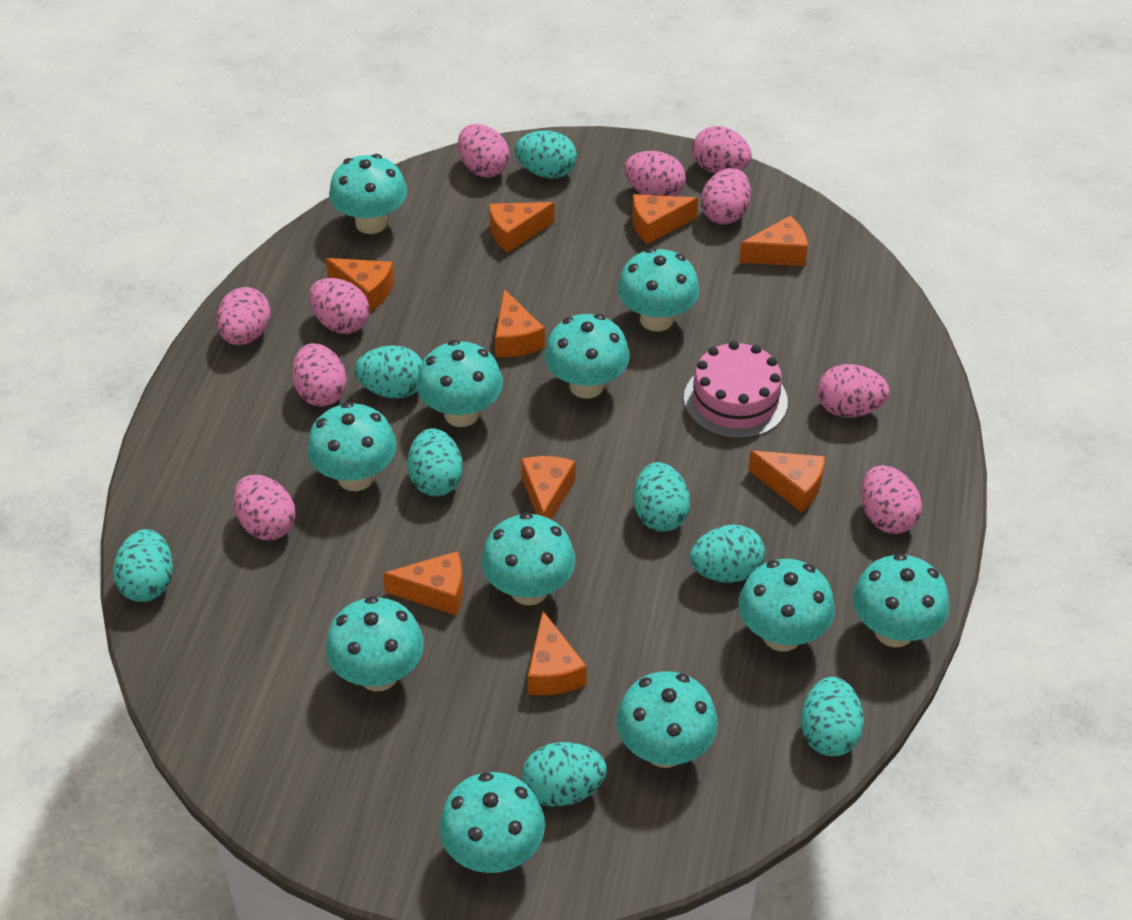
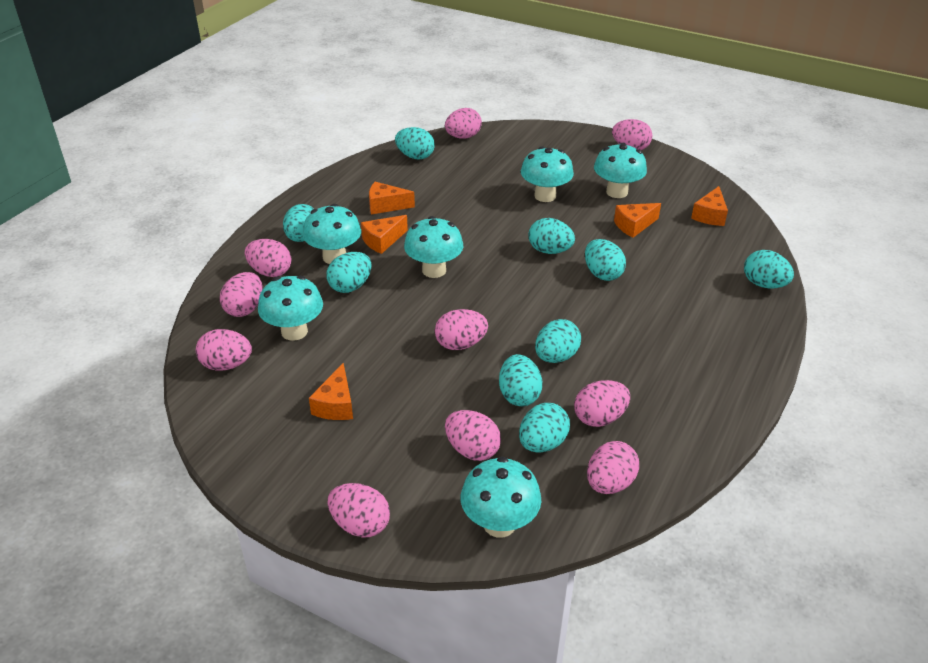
orange cheese: 9 -> 5
pink cake: 1 -> 0
turquoise egg: 8 -> 9
turquoise mushroom: 11 -> 6

